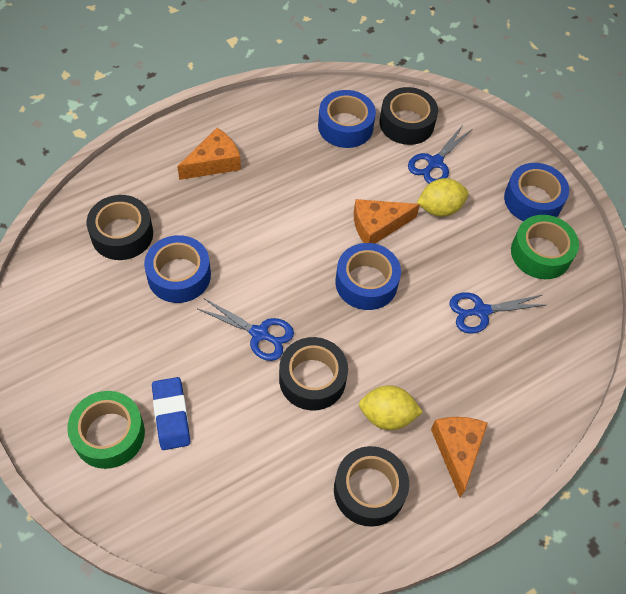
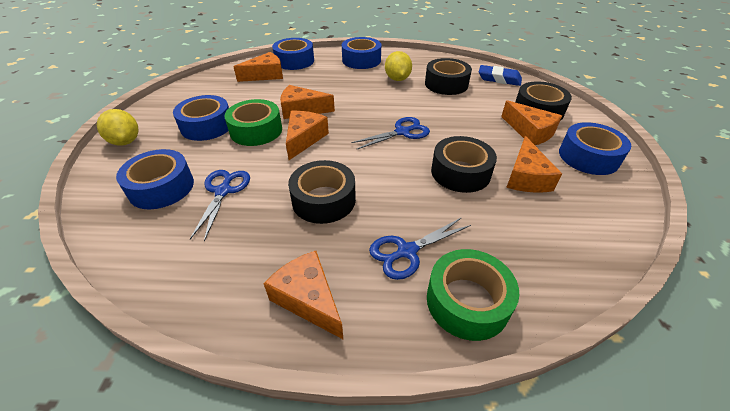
blue tape: 4 -> 5
orange cheese: 3 -> 6

